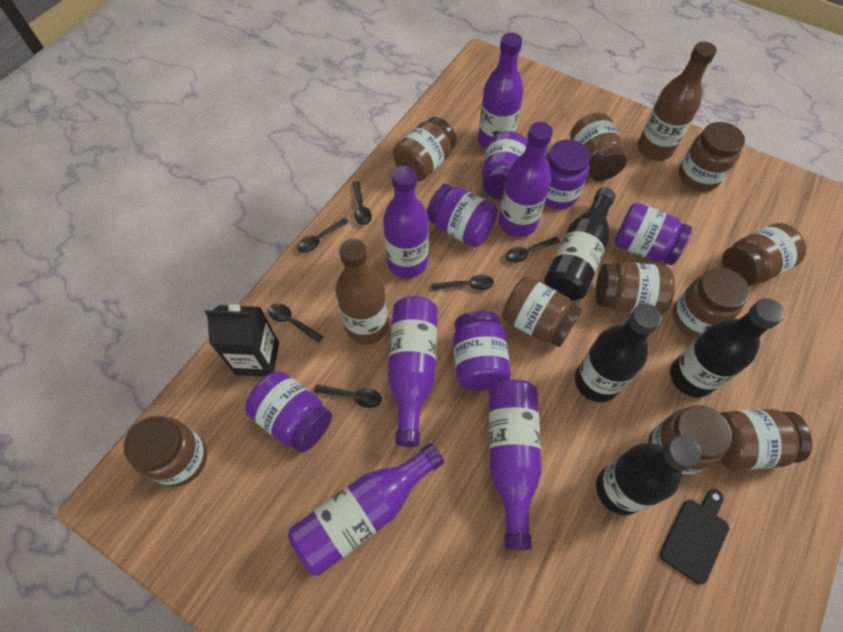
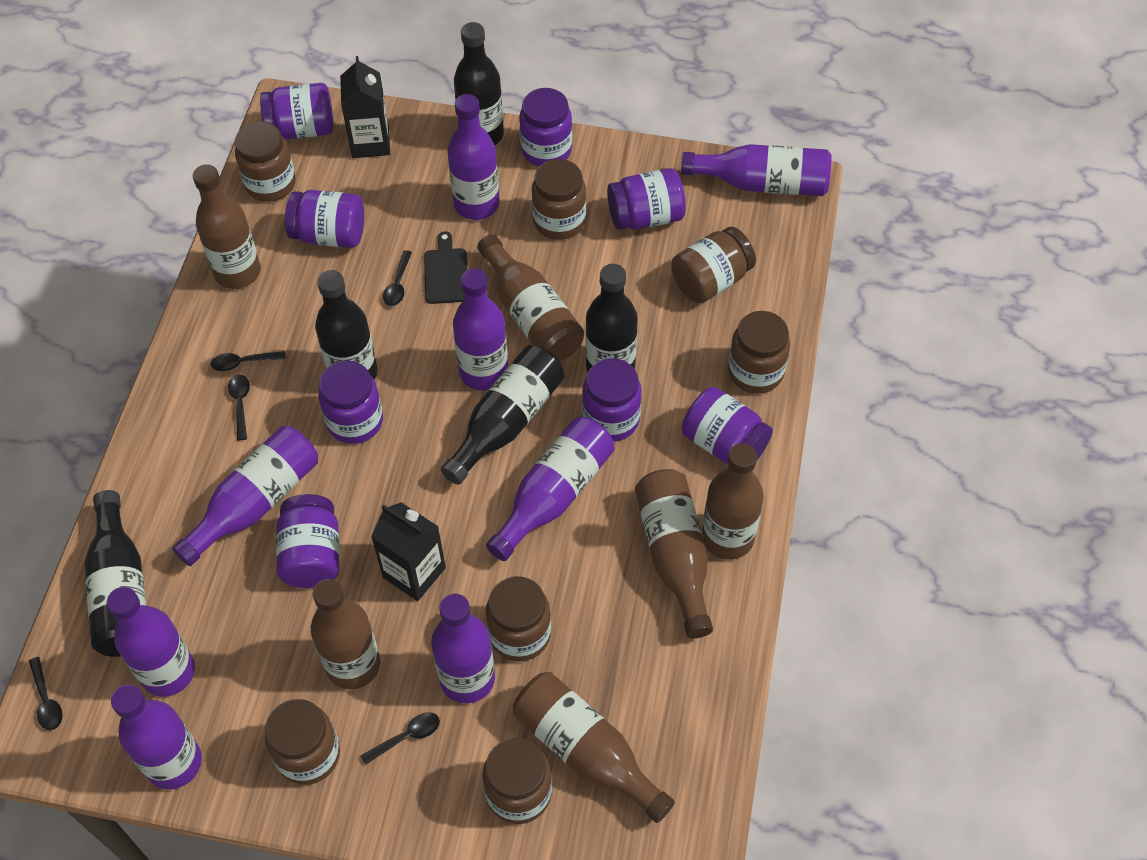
black bottle: 4 -> 5
black carton: 1 -> 2
black spoon: 6 -> 5
brown bottle: 2 -> 6
brown jar: 10 -> 7
purple bottle: 6 -> 8
purple jar: 6 -> 8

